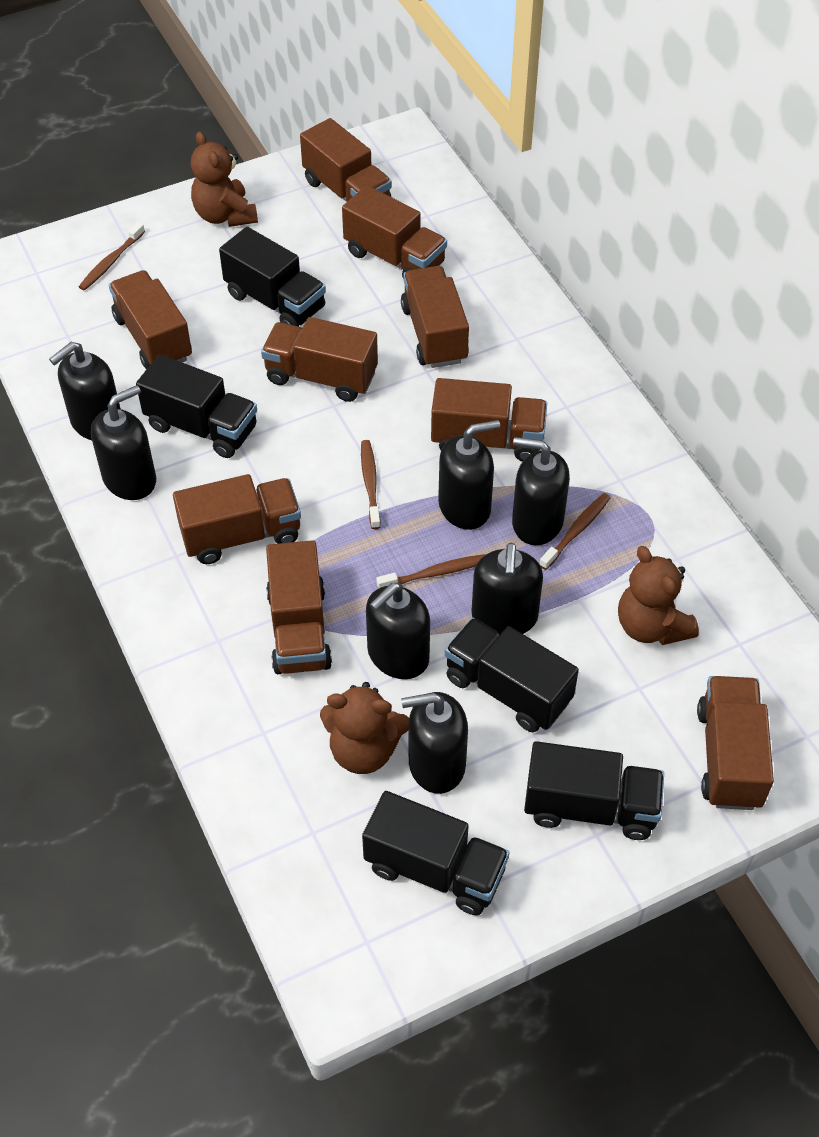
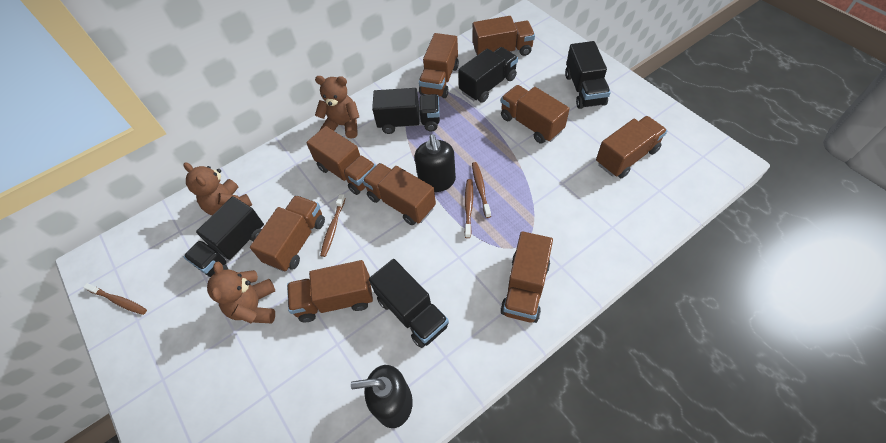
black soap dispenser: 7 -> 2

